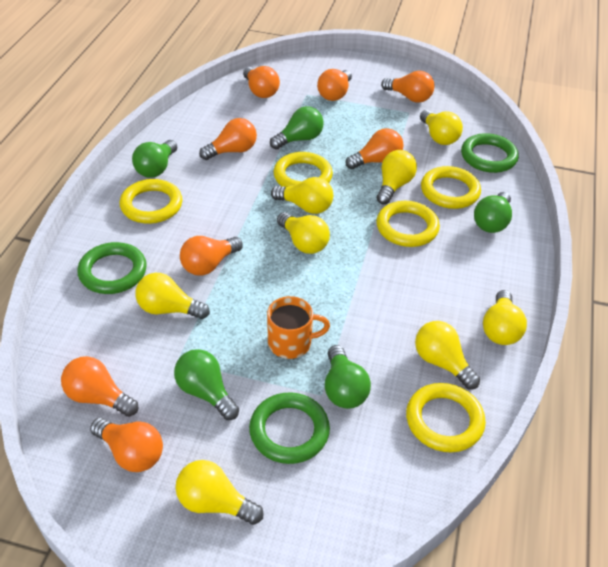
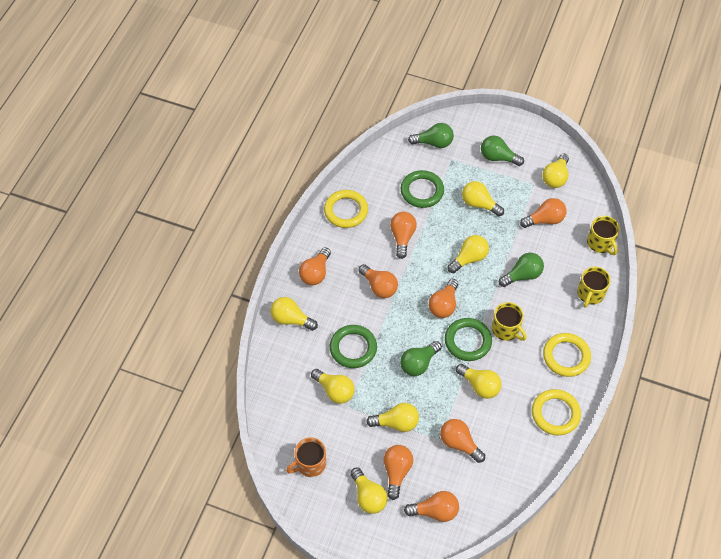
green light bulb: 5 -> 4
yellow mug: 0 -> 3
yellow ring: 5 -> 3

